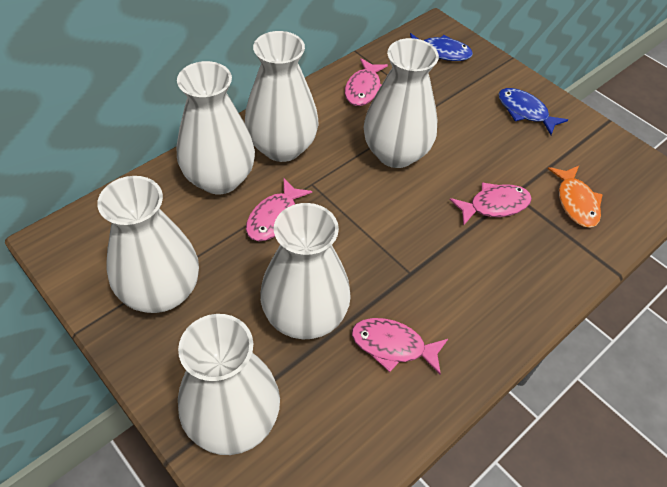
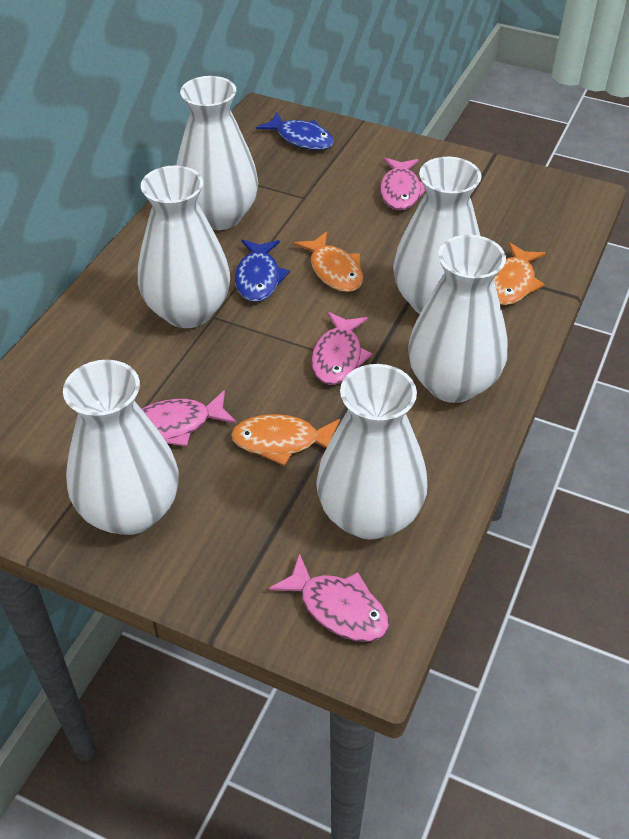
orange fish: 1 -> 3

